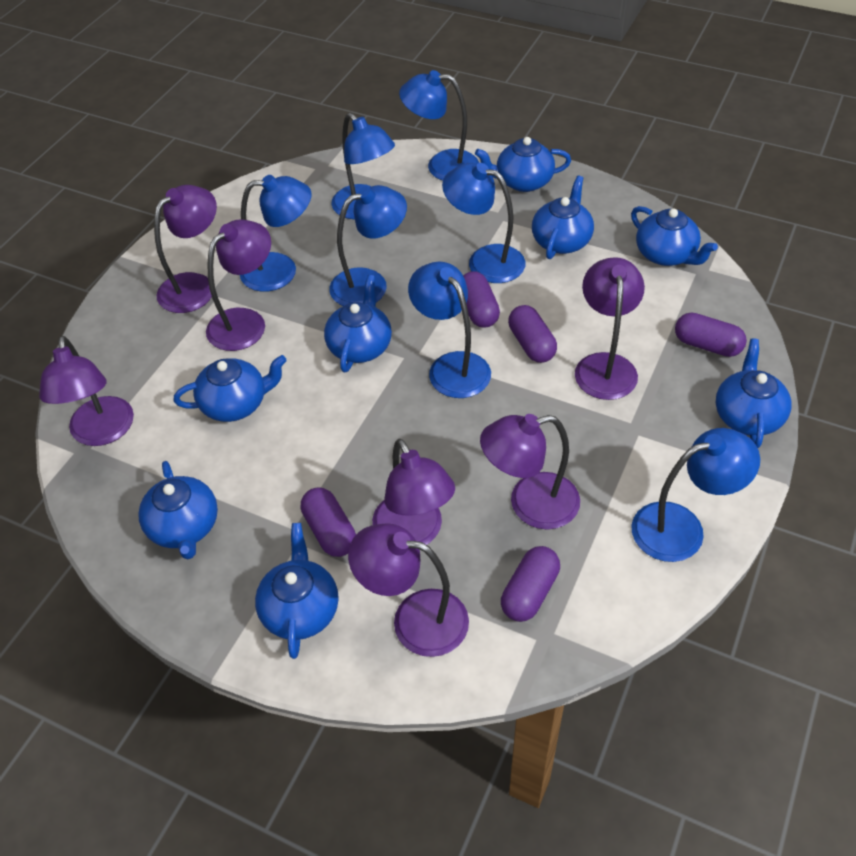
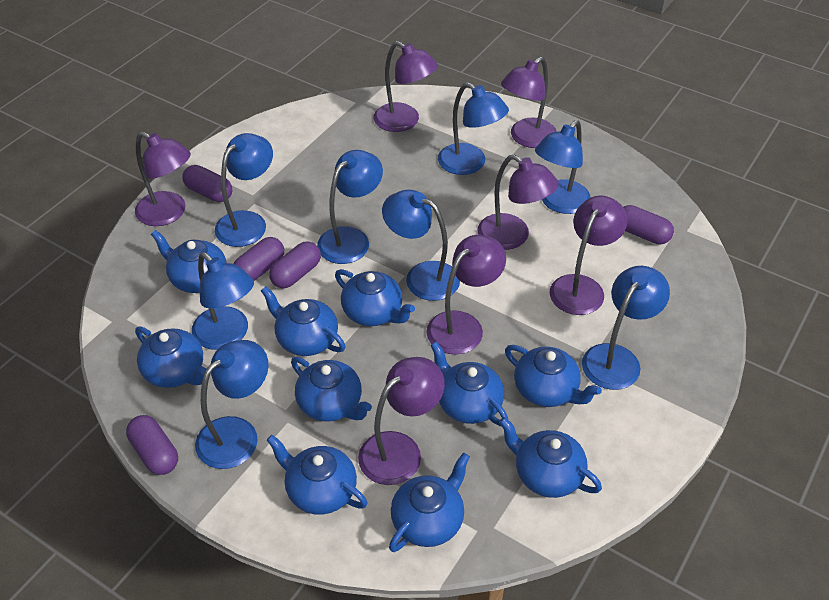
blue lamp: 7 -> 8
blue teapot: 8 -> 10

